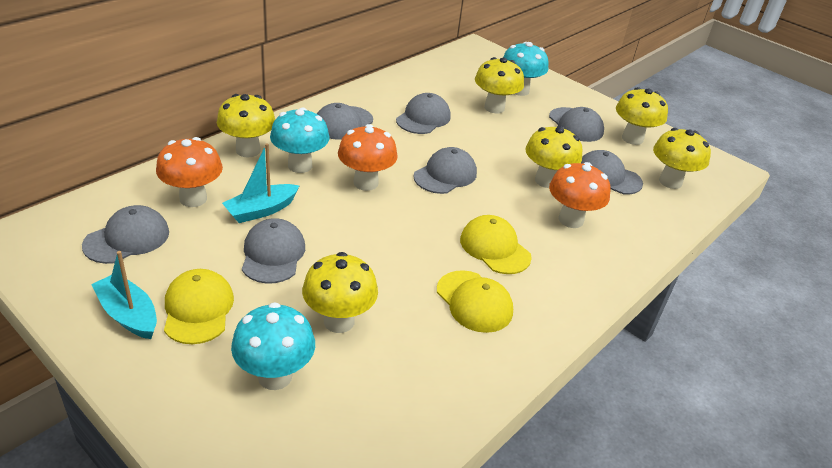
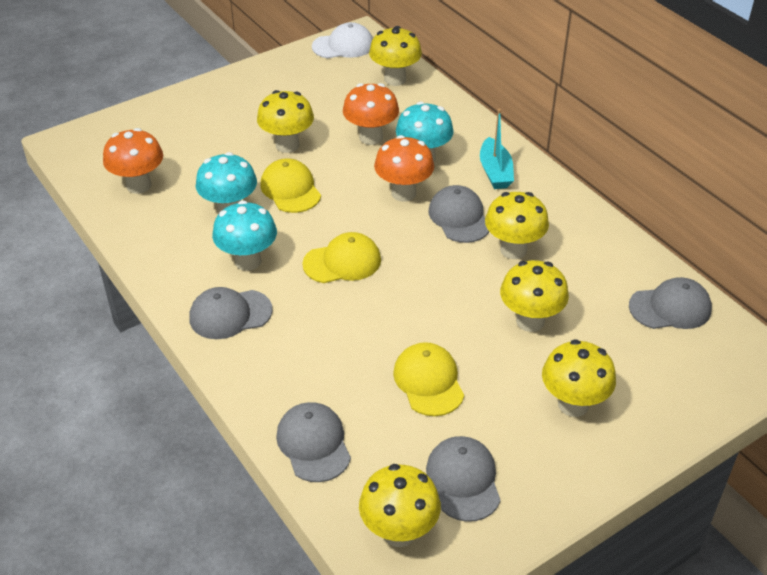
grey cap: 7 -> 5
turquoise boat: 2 -> 1
white cap: 0 -> 1

